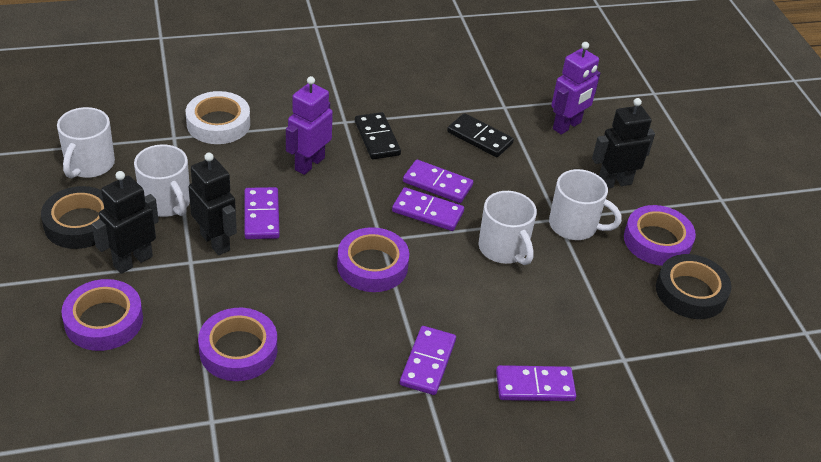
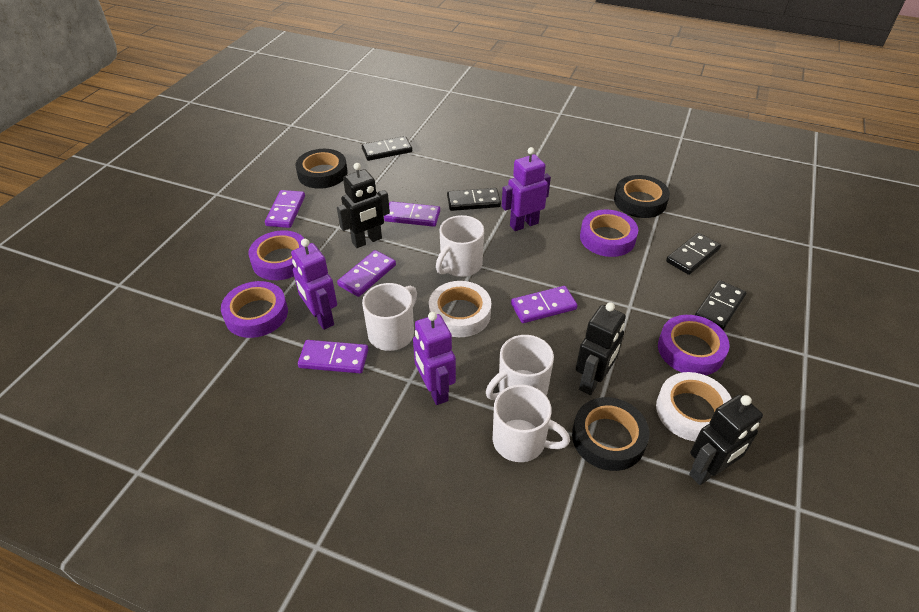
black domino: 2 -> 4
black tape: 2 -> 3
purple robot: 2 -> 3
white tape: 1 -> 2

